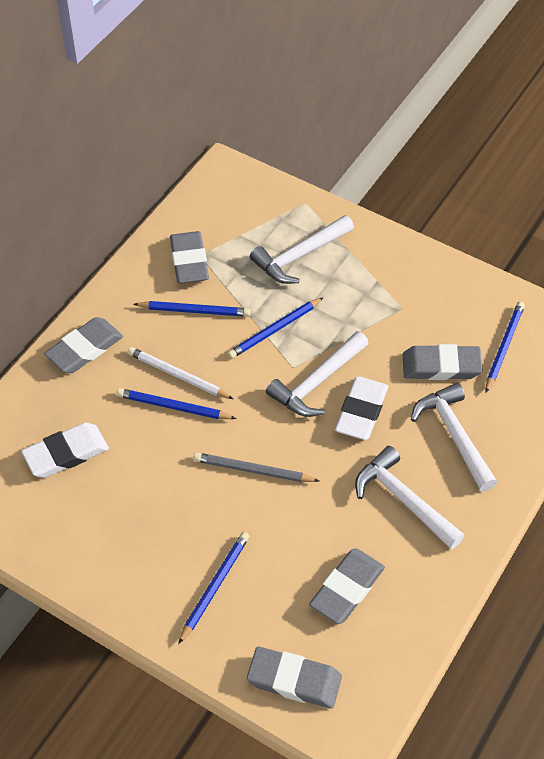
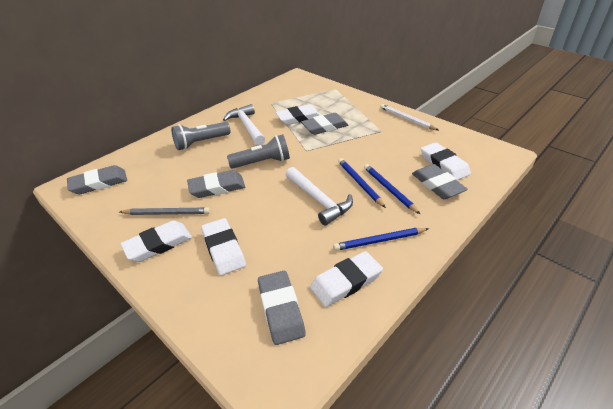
blue pencil: 5 -> 3
grey flashlight: 0 -> 2
white eraser: 2 -> 5
white hammer: 4 -> 2

